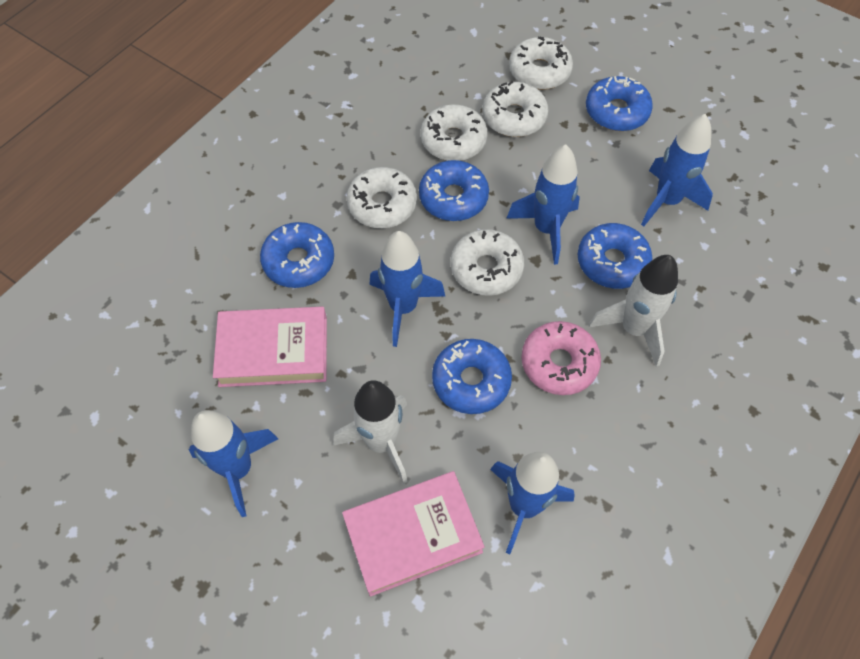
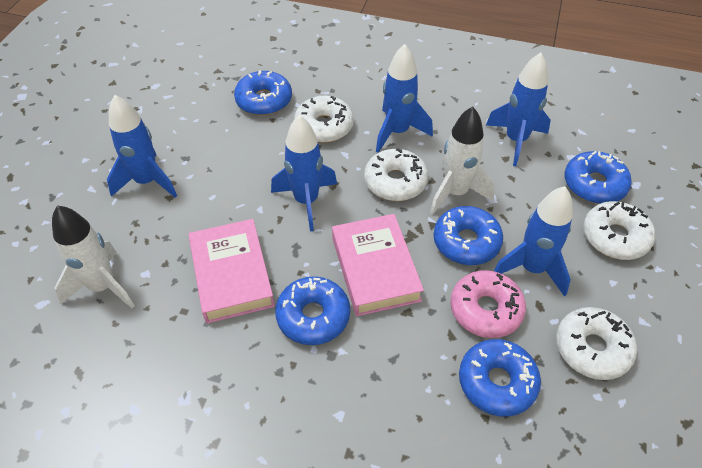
white donut: 5 -> 4

